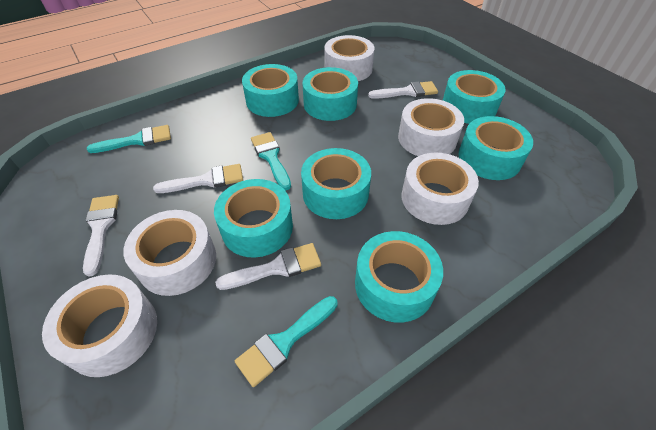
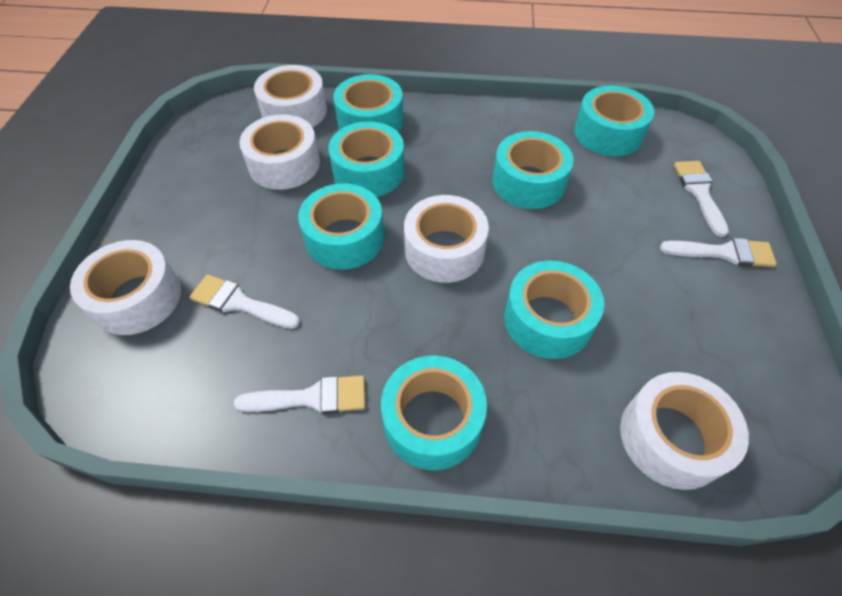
turquoise brush: 3 -> 0

